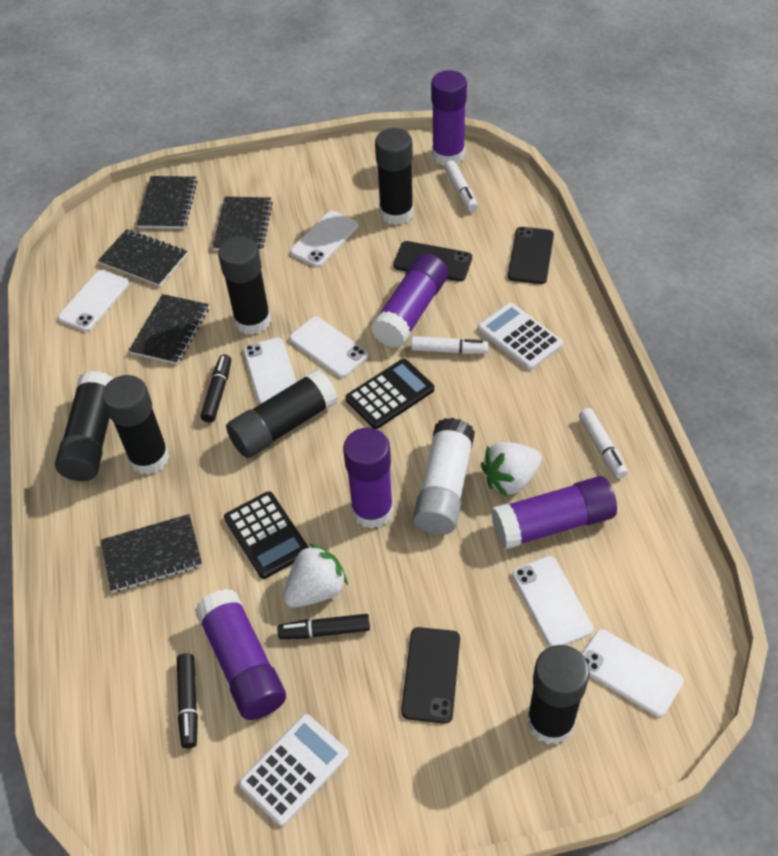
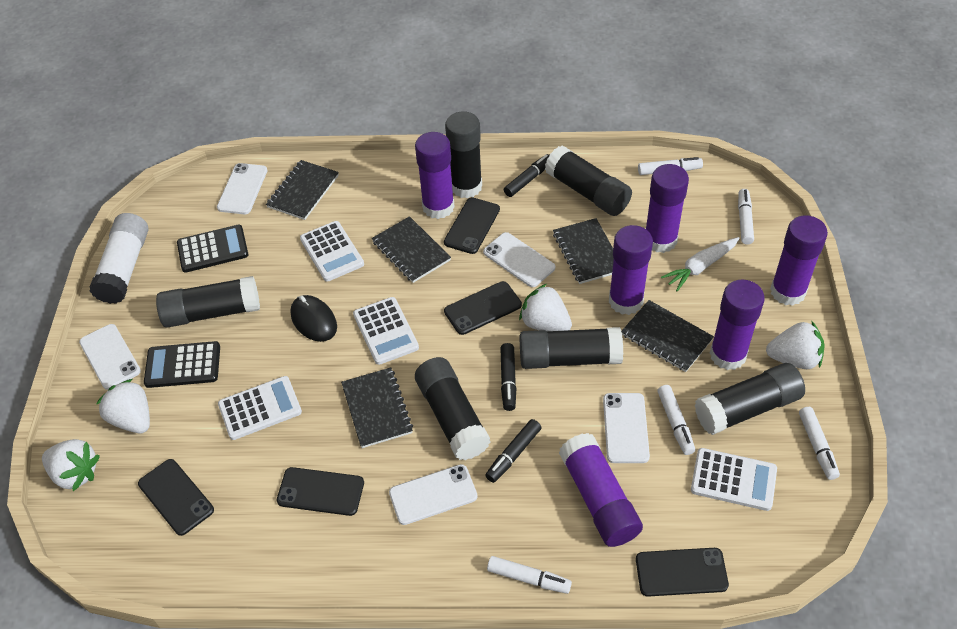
black mouse: 0 -> 1
black phone: 3 -> 5
purple glue stick: 5 -> 6
white calculator: 2 -> 4
white carrot: 0 -> 1
white marker: 3 -> 5
white phone: 6 -> 5
white strawberry: 2 -> 4

